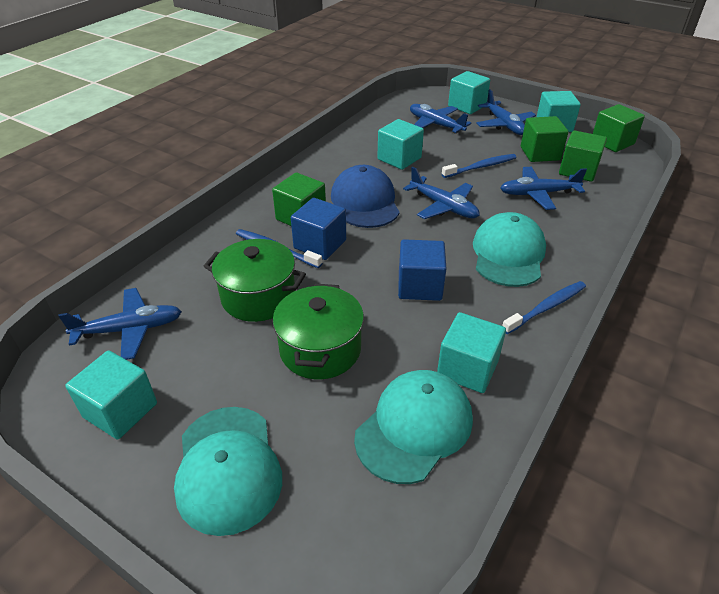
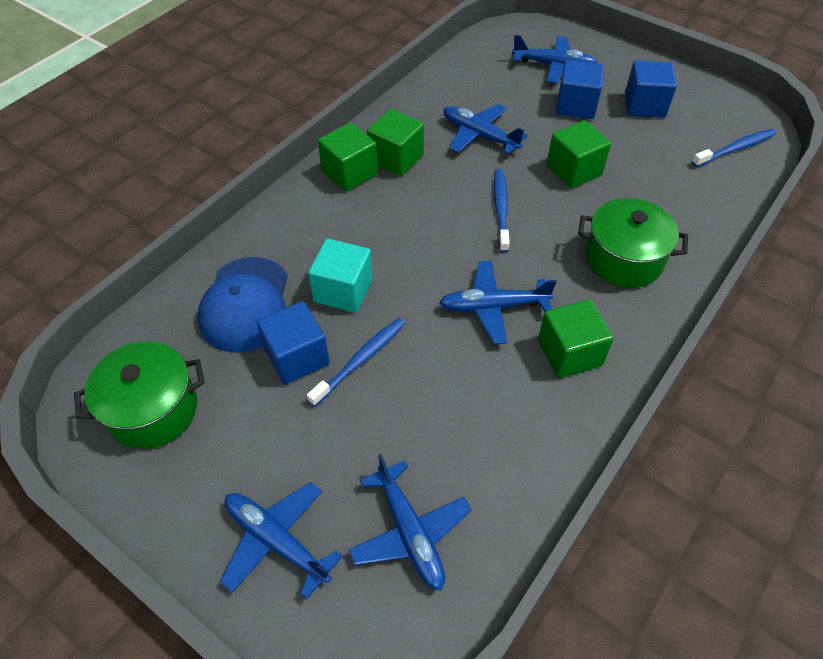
blue cube: 2 -> 3
turquoise cap: 3 -> 0
turquoise cube: 5 -> 1

